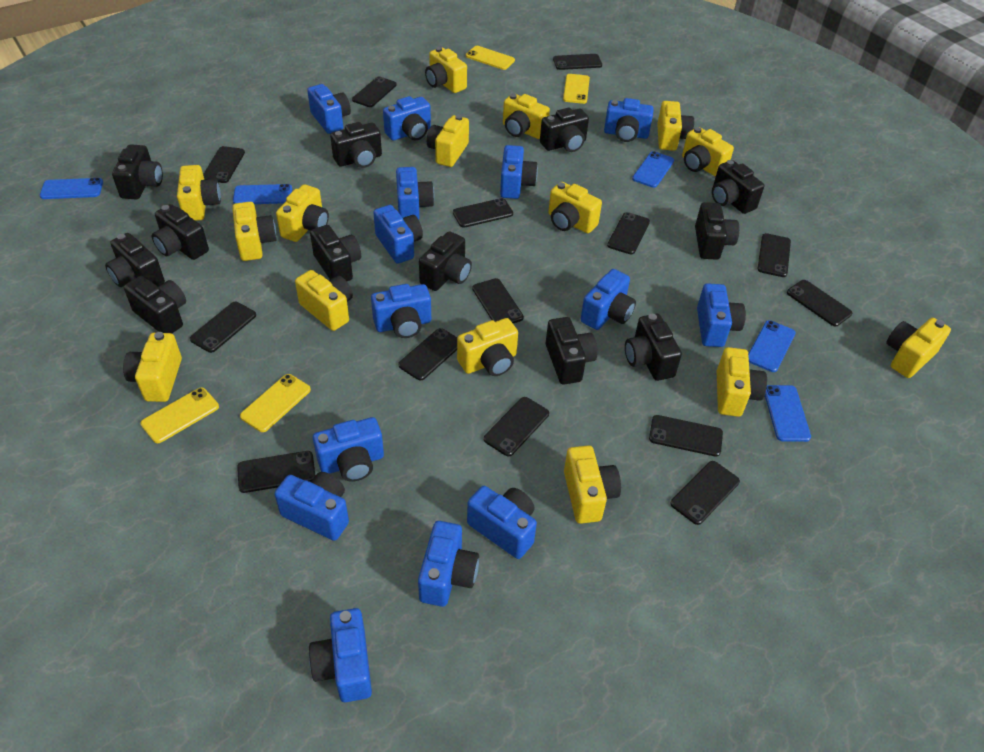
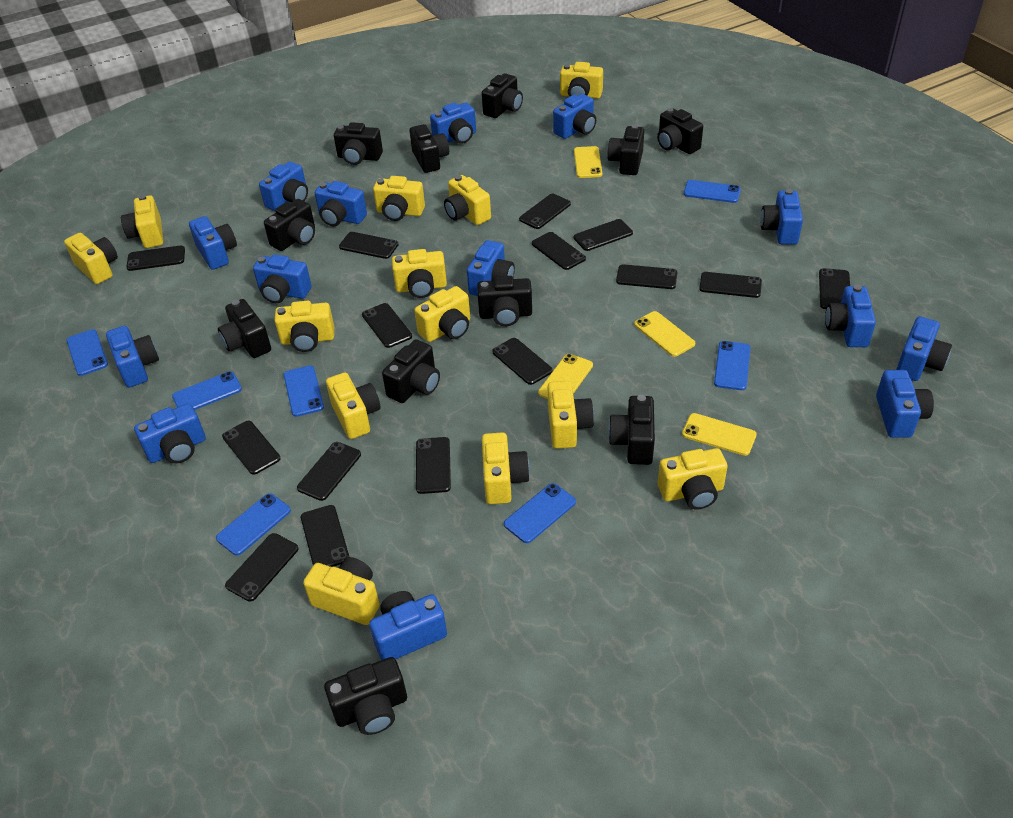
black camera: 12 -> 11
black phone: 14 -> 15
blue phone: 5 -> 7
yellow camera: 15 -> 13

